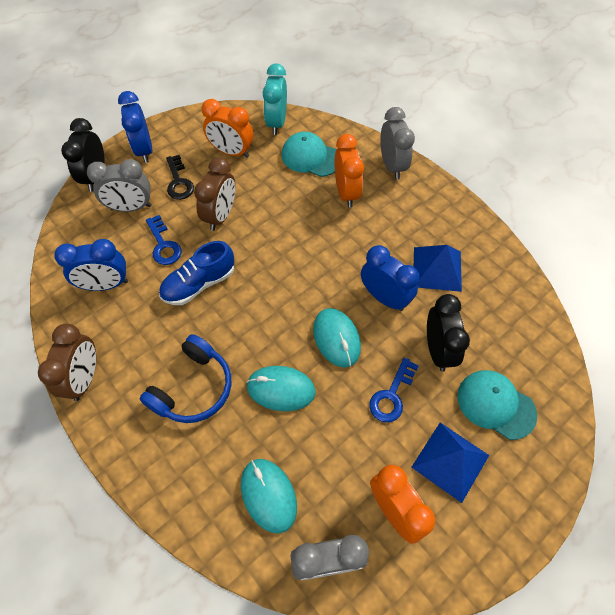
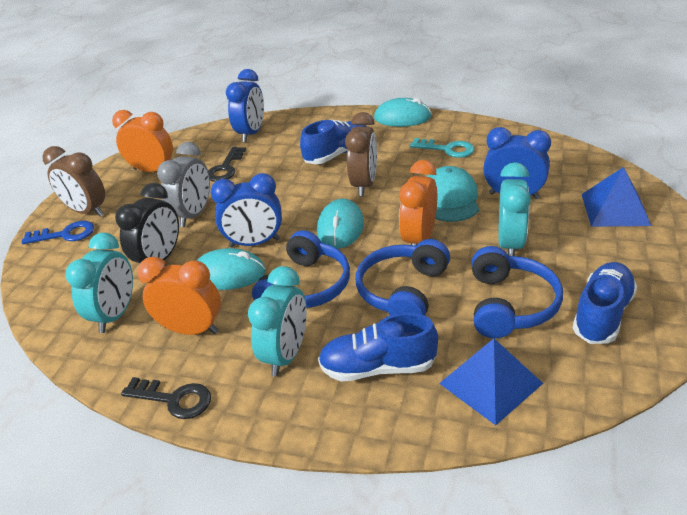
black clock: 2 -> 1
black key: 1 -> 2
blue headphones: 1 -> 3
blue key: 2 -> 1
blue shoe: 1 -> 3
grey clock: 3 -> 1
turquoise cap: 2 -> 1
turquoise clock: 1 -> 3
turquoise key: 0 -> 1

